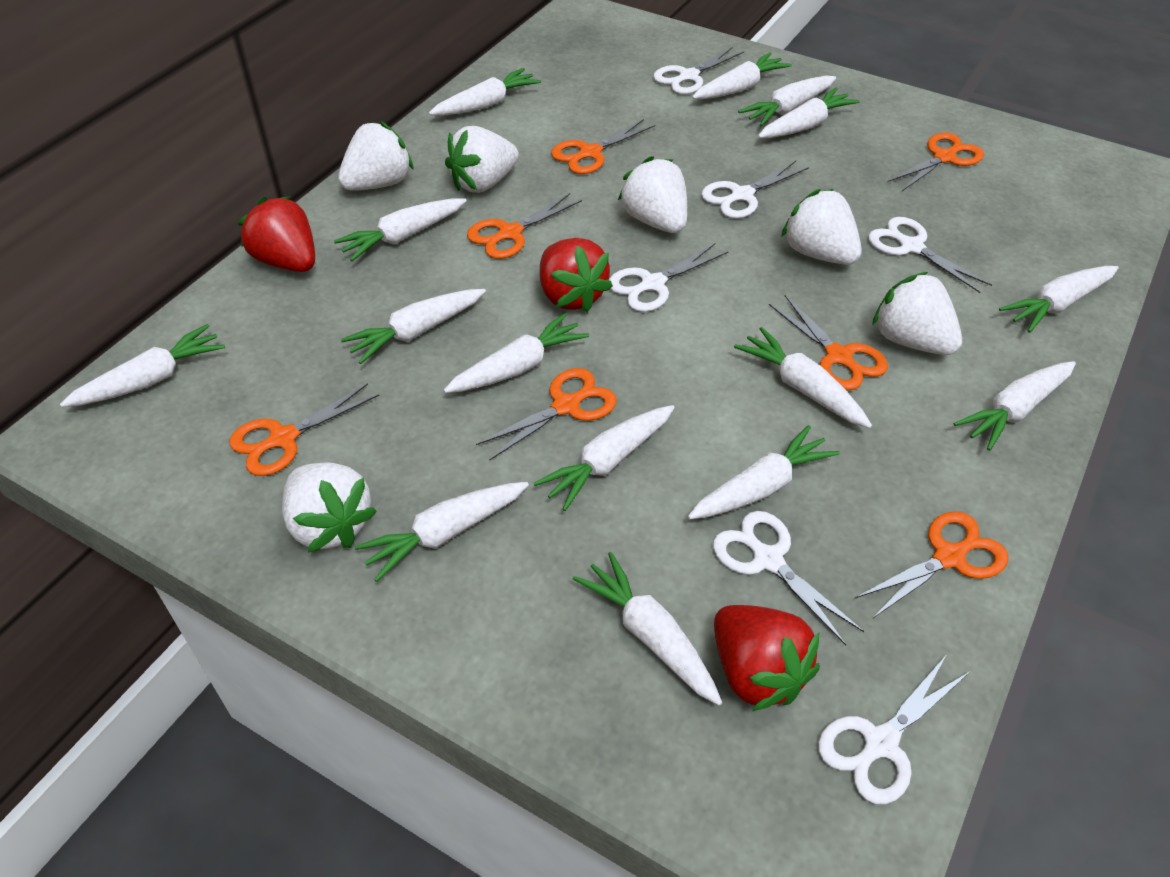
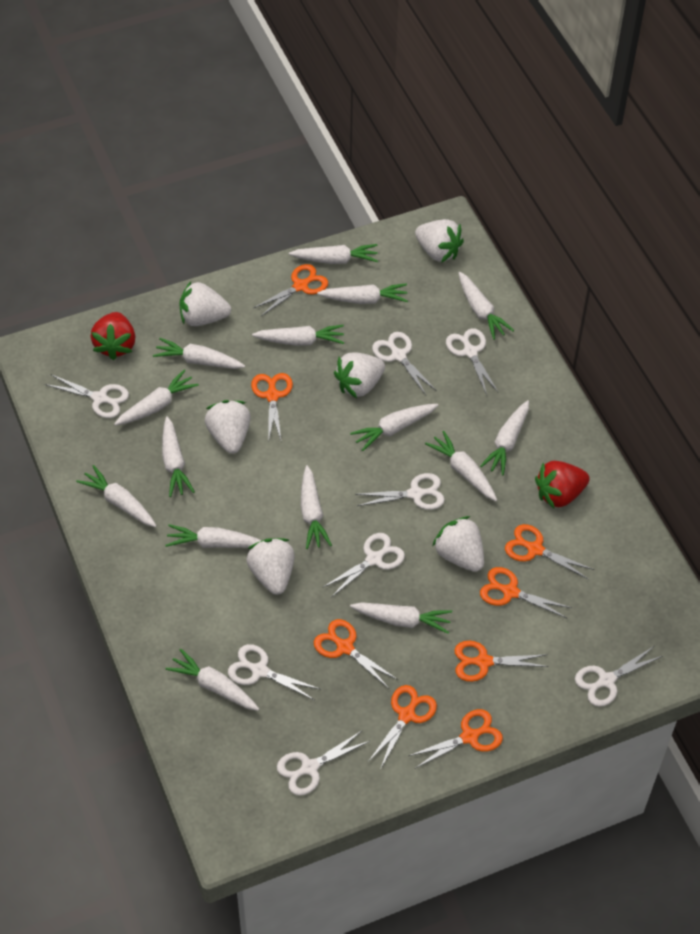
orange scissors: 7 -> 8
red strawberry: 3 -> 2
white scissors: 6 -> 8

